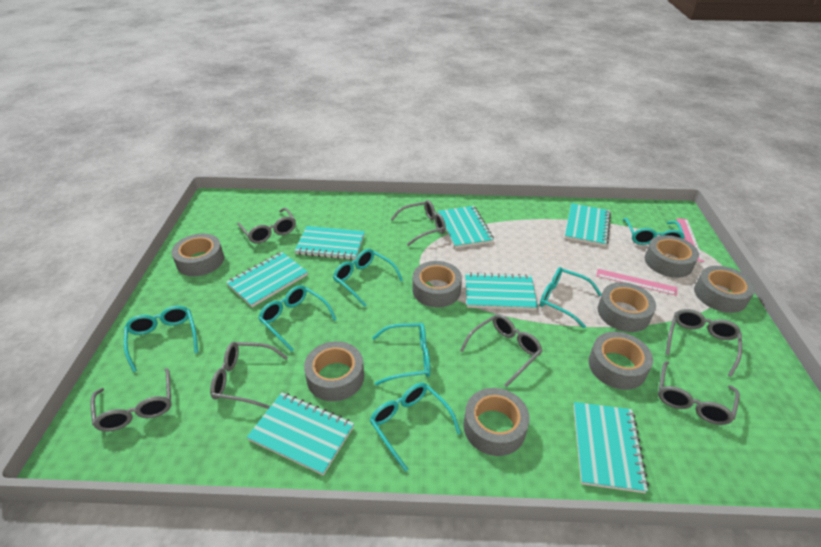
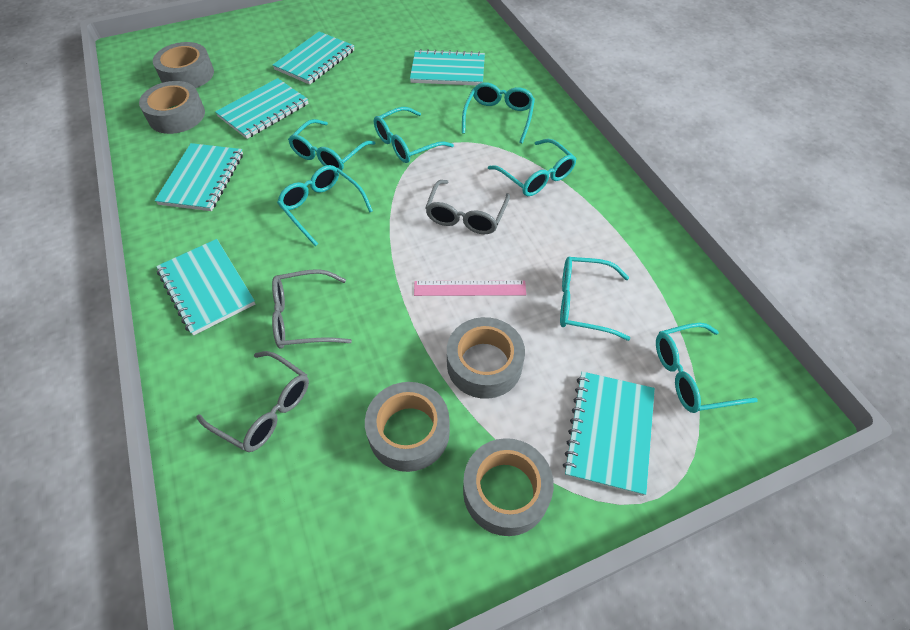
grey glasses: 7 -> 3
grey tape: 8 -> 5
pink ruler: 2 -> 1
turquoise notebook: 7 -> 6

